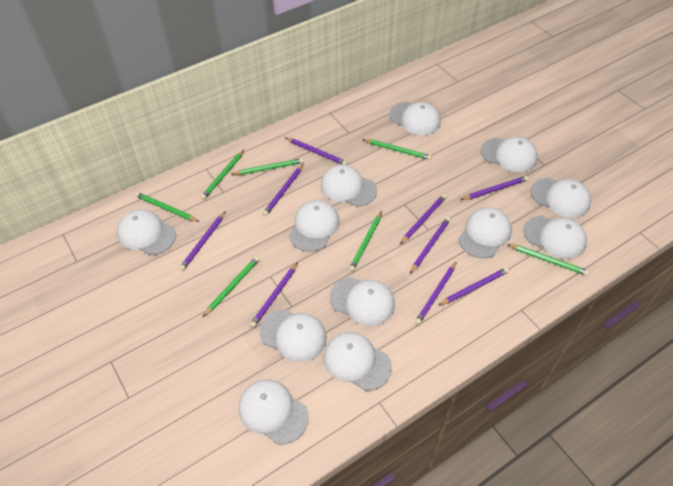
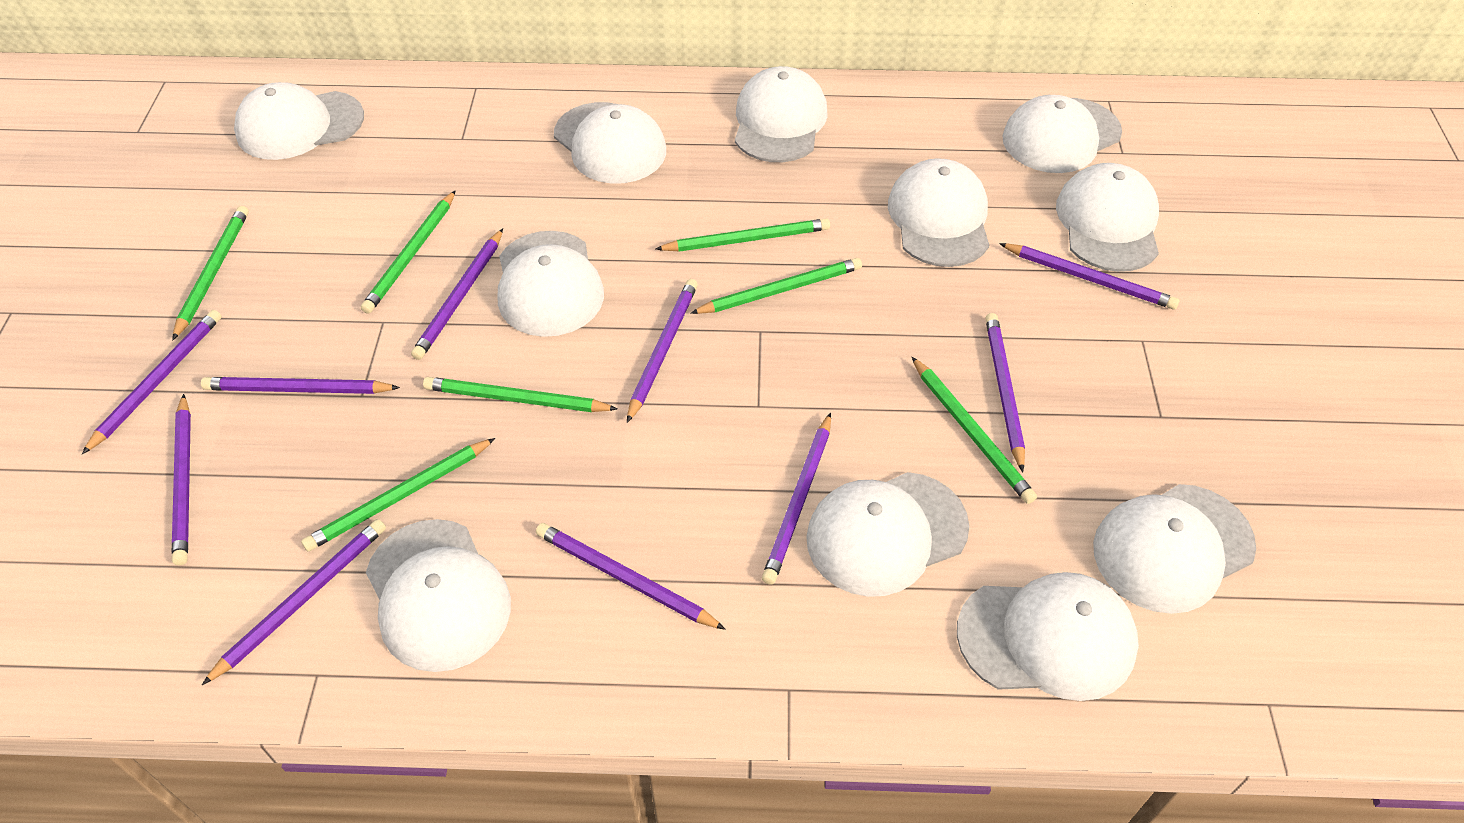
purple pencil: 9 -> 10
white cap: 12 -> 11

